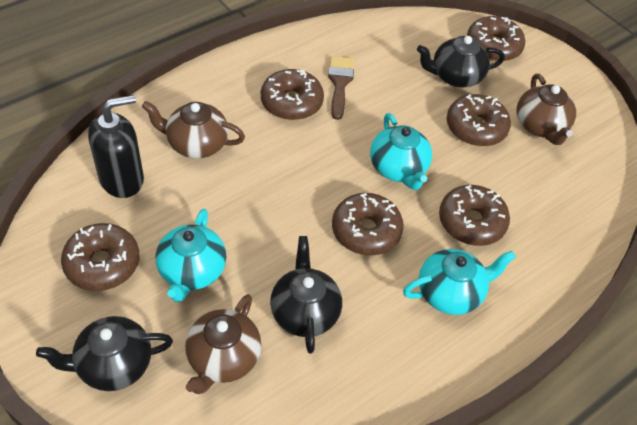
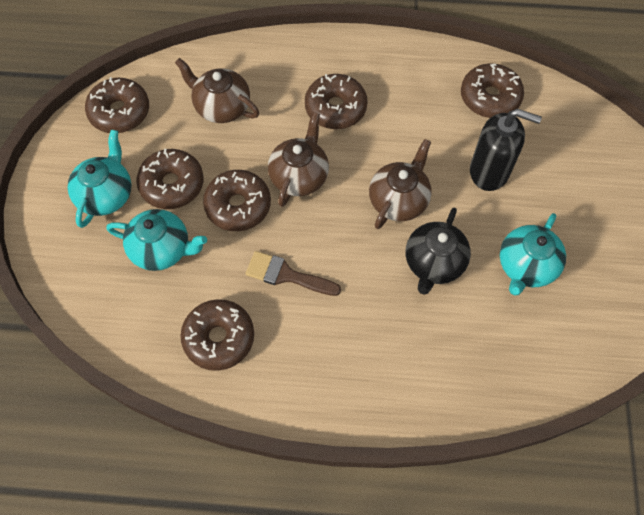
black teapot: 3 -> 1

